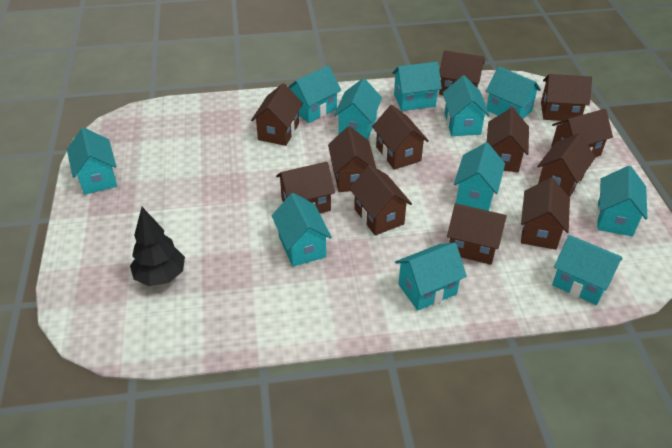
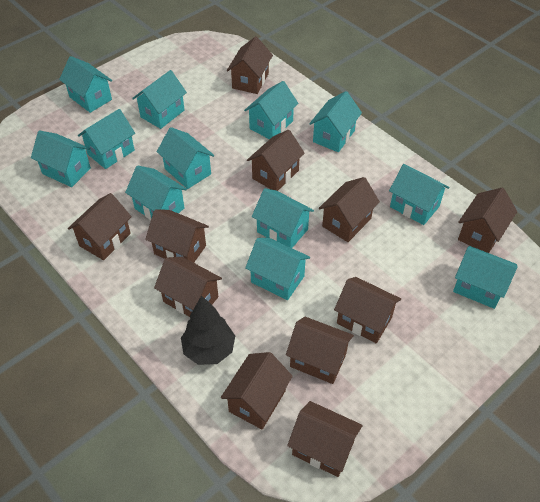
brown house: 12 -> 11
turquoise house: 11 -> 12

